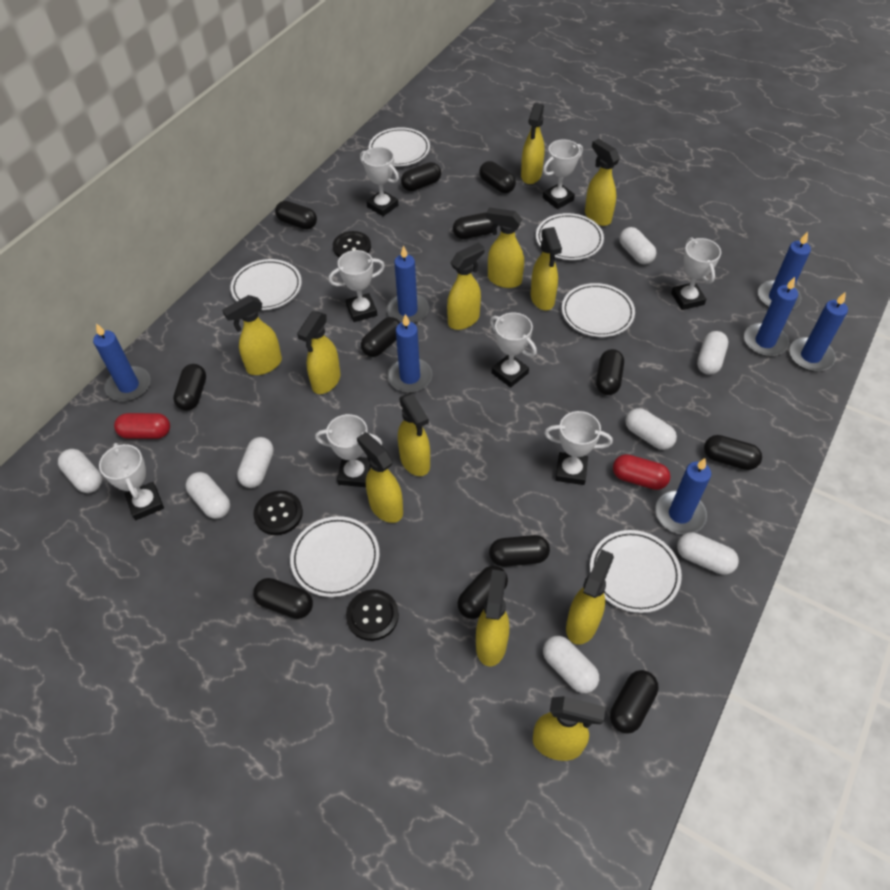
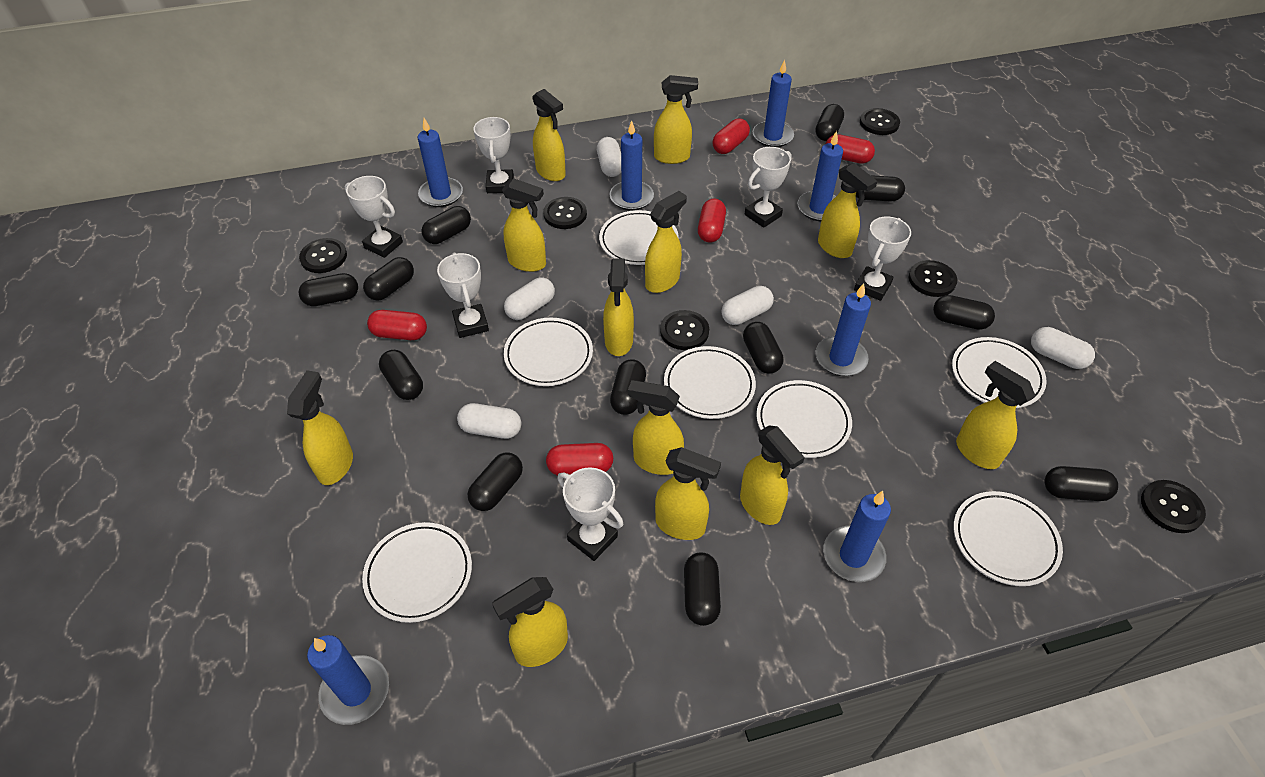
black button: 3 -> 6
red capsule: 2 -> 5
white capsule: 8 -> 5
white plate: 6 -> 7
white trophy: 8 -> 6

